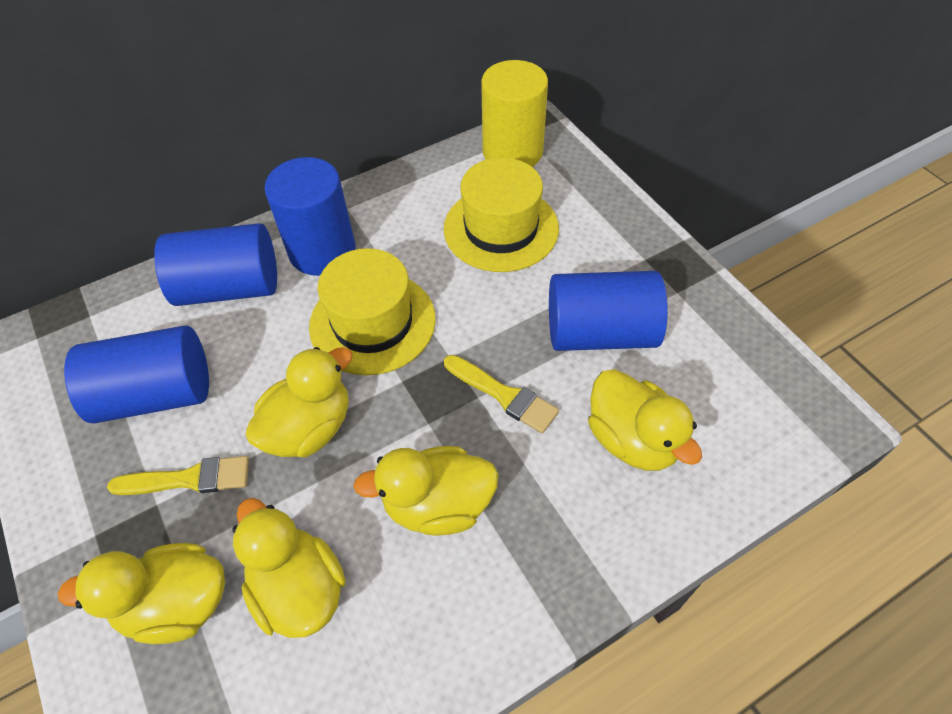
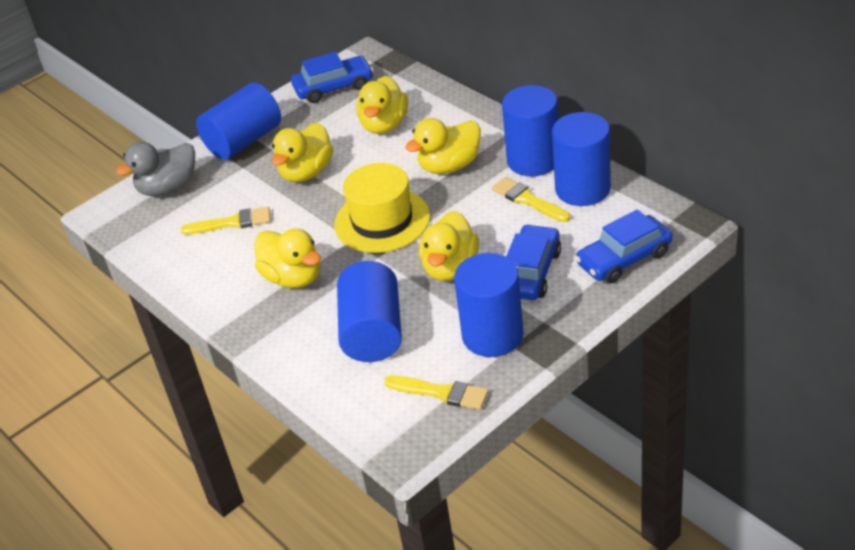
blue car: 0 -> 3
blue cylinder: 4 -> 5
grey duck: 0 -> 1
yellow brush: 2 -> 3
yellow cylinder: 1 -> 0
yellow hat: 2 -> 1

